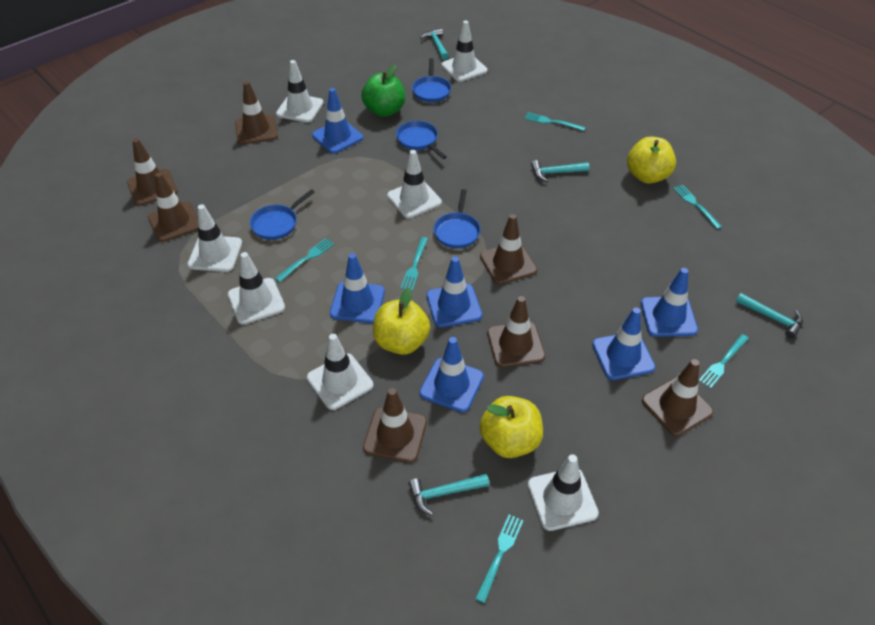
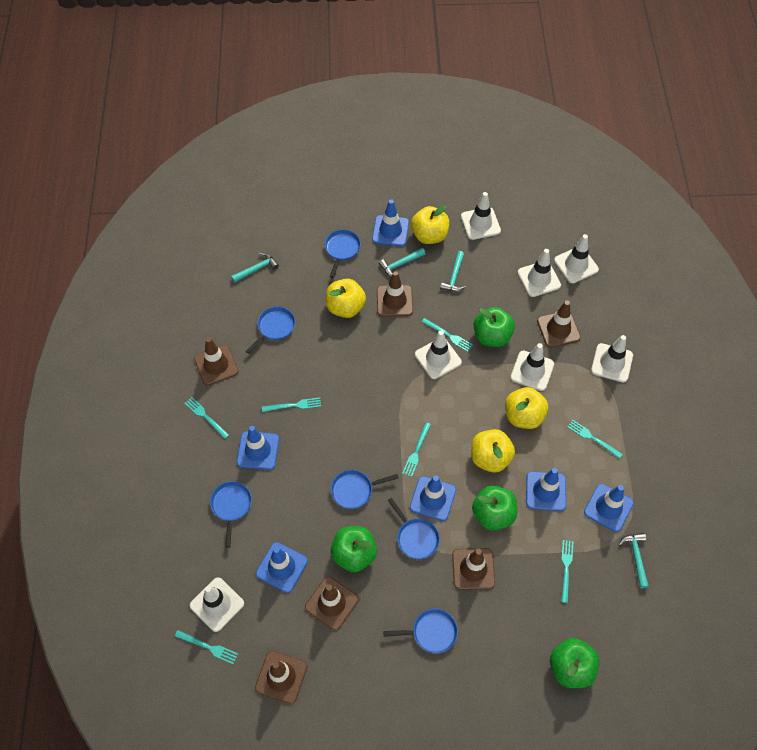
blue pan: 4 -> 6
brown traffic cone: 7 -> 6
green apple: 1 -> 4
turquoise fork: 6 -> 7
yellow apple: 3 -> 4

